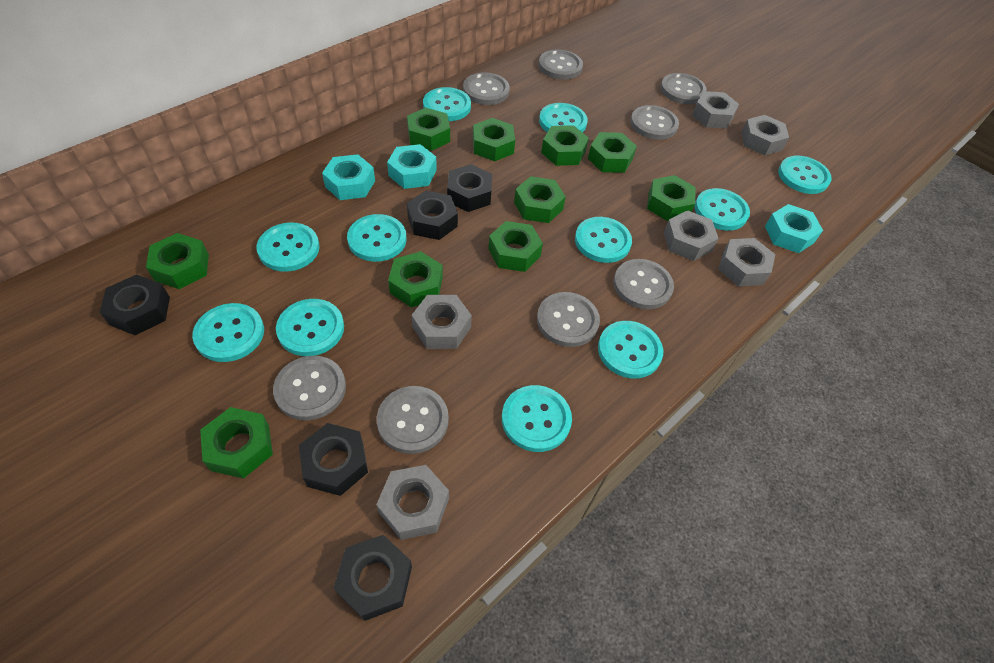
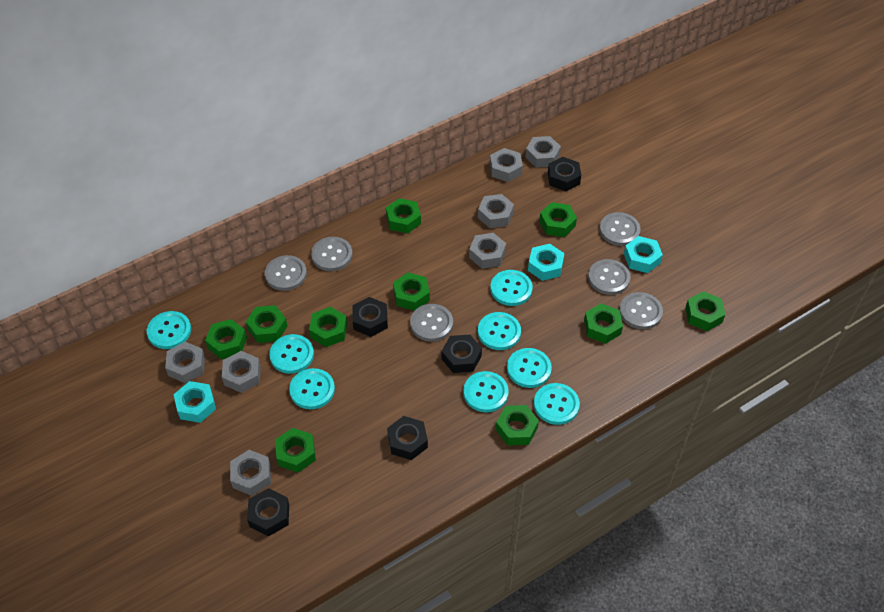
grey button: 8 -> 6
grey nut: 6 -> 7
turquoise button: 11 -> 8

